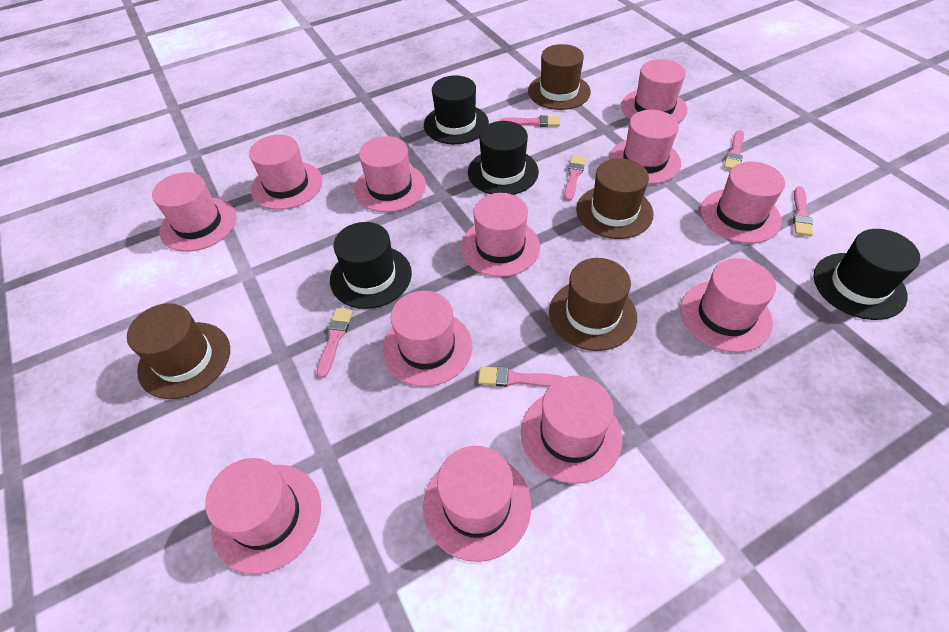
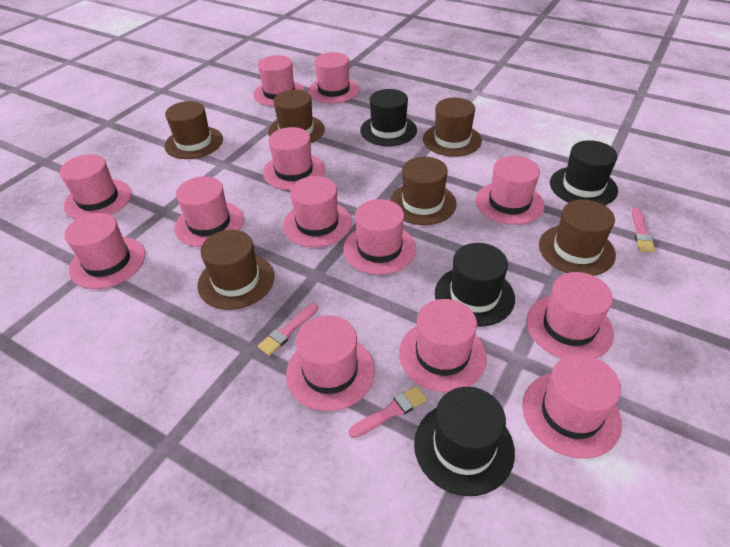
brown hat: 4 -> 6
pink brush: 6 -> 3
pink hat: 12 -> 13

